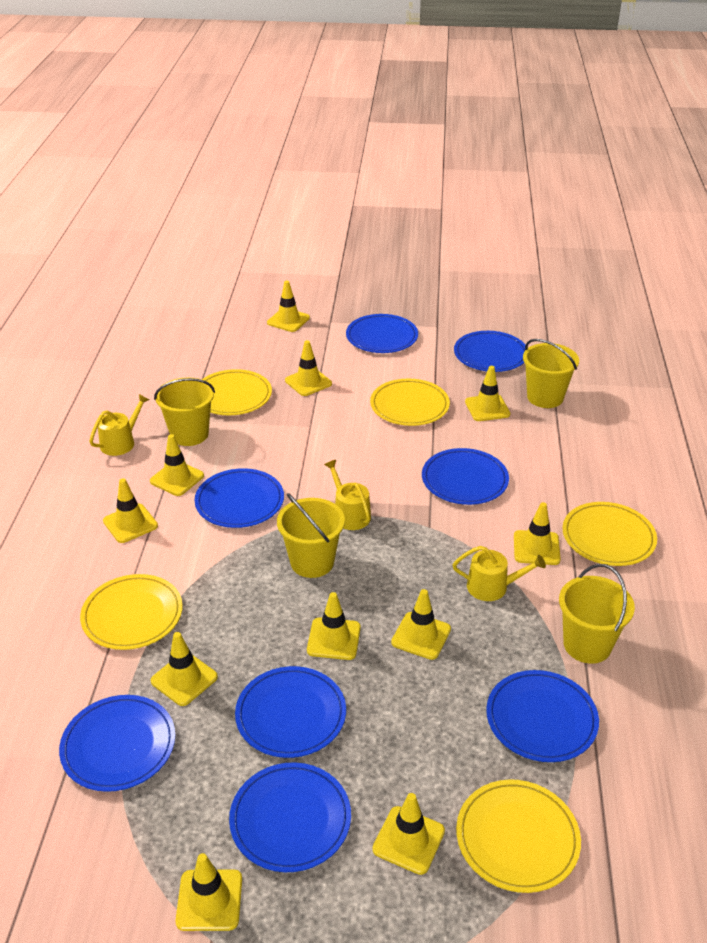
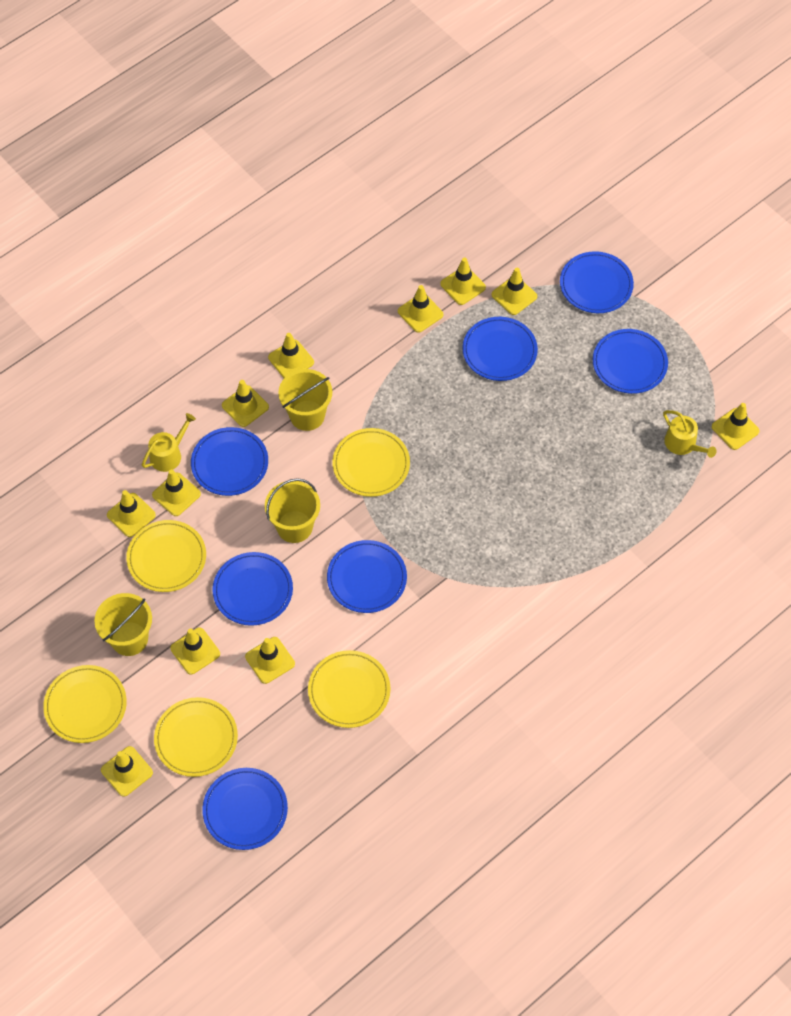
blue plate: 8 -> 7
yellow bucket: 4 -> 3
yellow watering can: 3 -> 2

